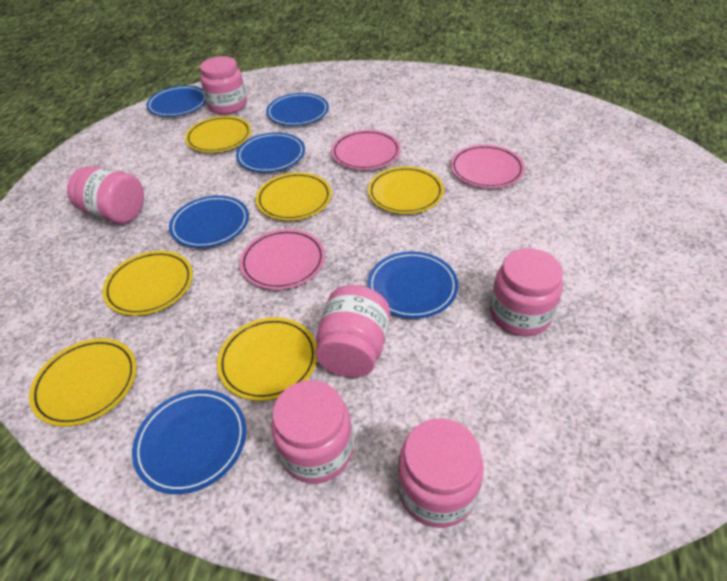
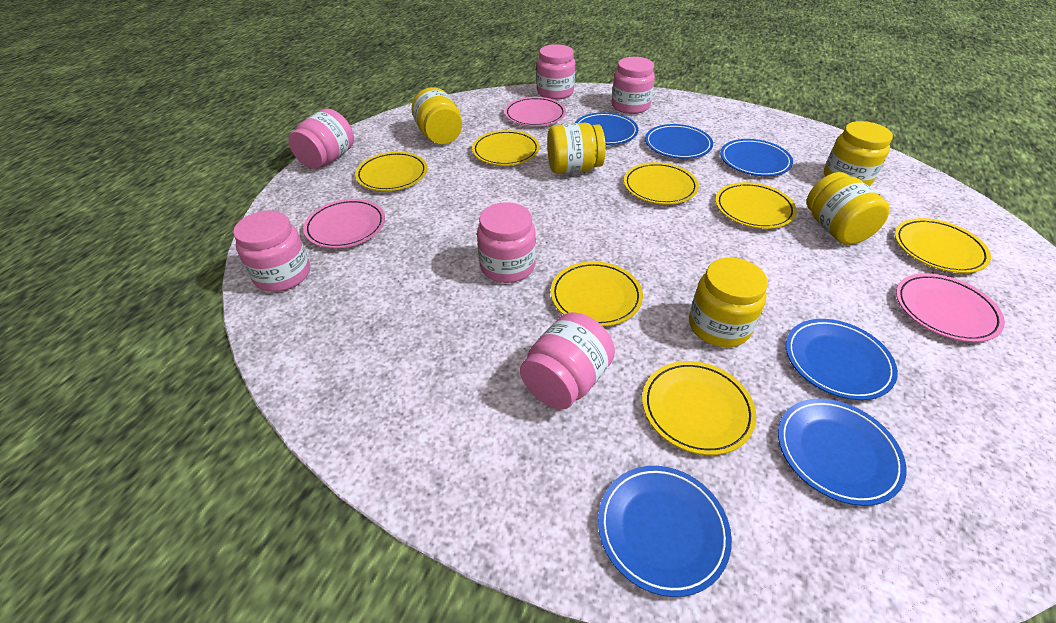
yellow jar: 0 -> 5
yellow plate: 6 -> 7

